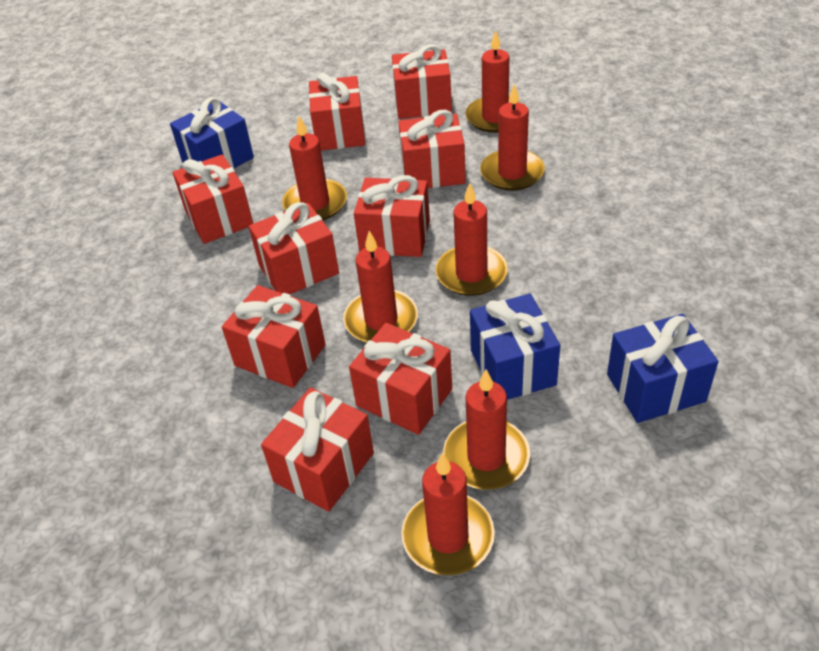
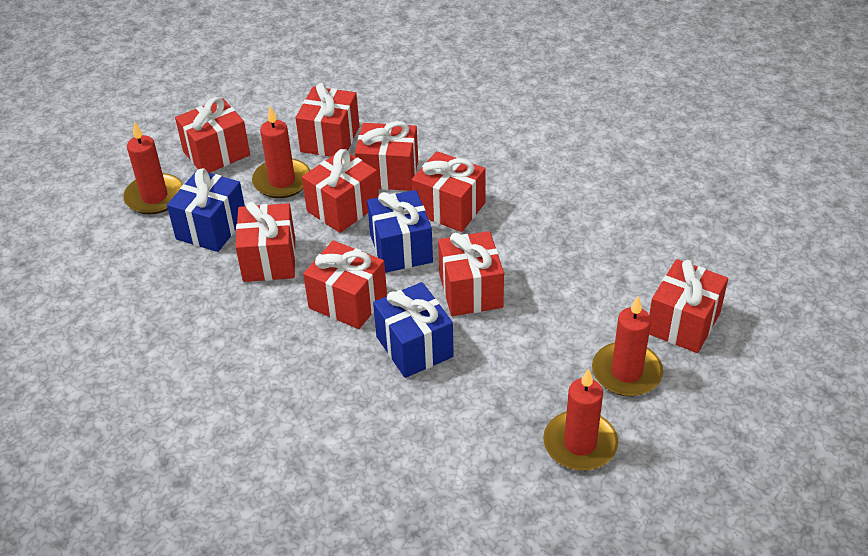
red candle: 7 -> 4

